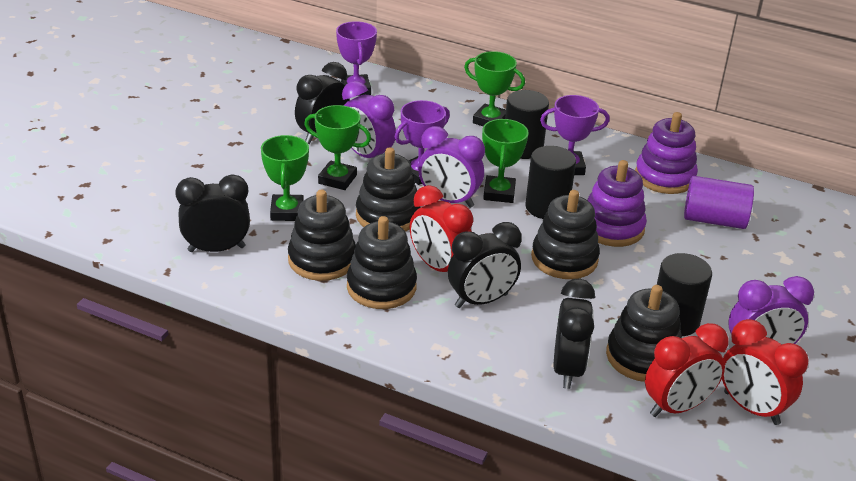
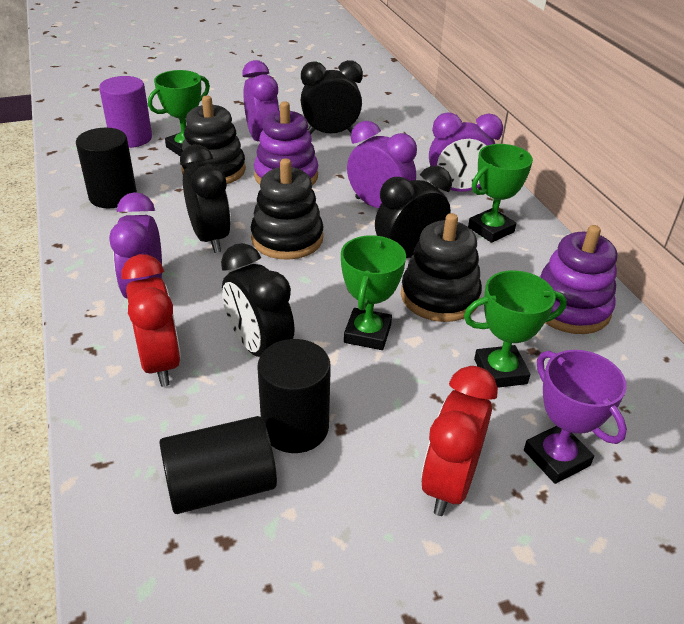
black stacking toy: 5 -> 3
purple clock: 3 -> 4
purple trophy: 3 -> 1
red clock: 3 -> 2

